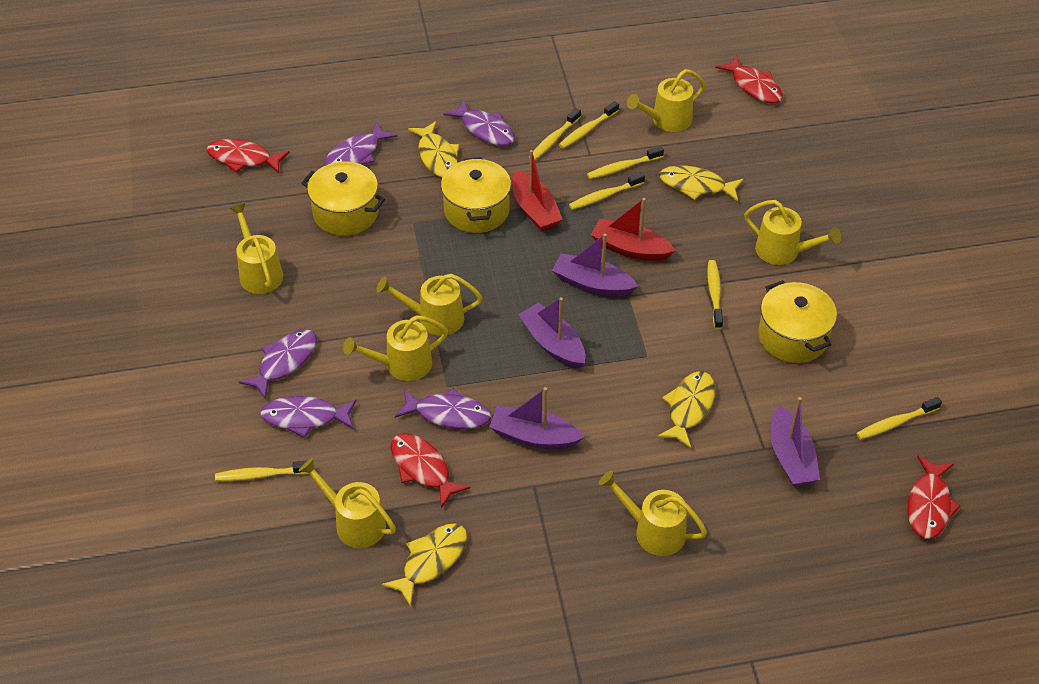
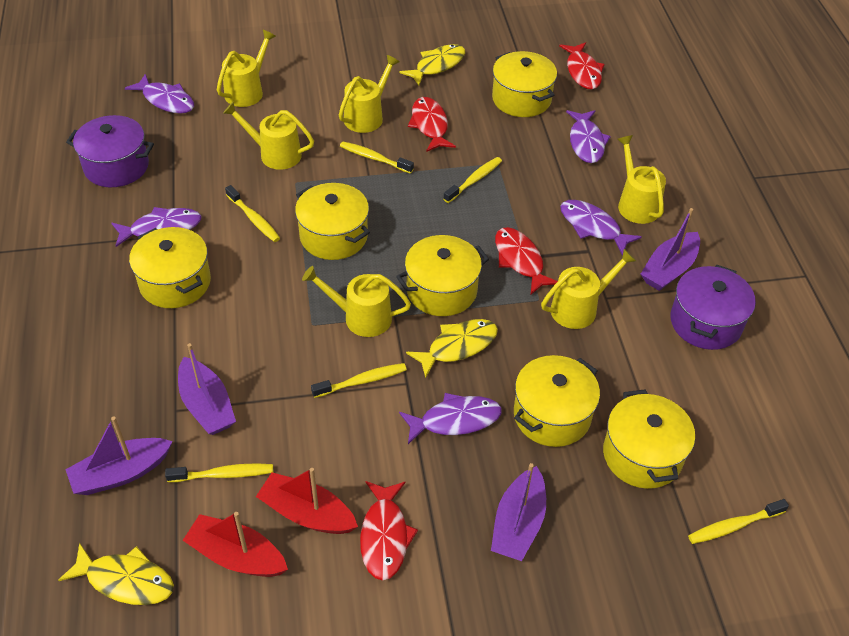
purple pot: 0 -> 2
yellow fish: 4 -> 3
yellow pot: 3 -> 6
yellow toothbrush: 7 -> 6
yellow watering can: 7 -> 6

